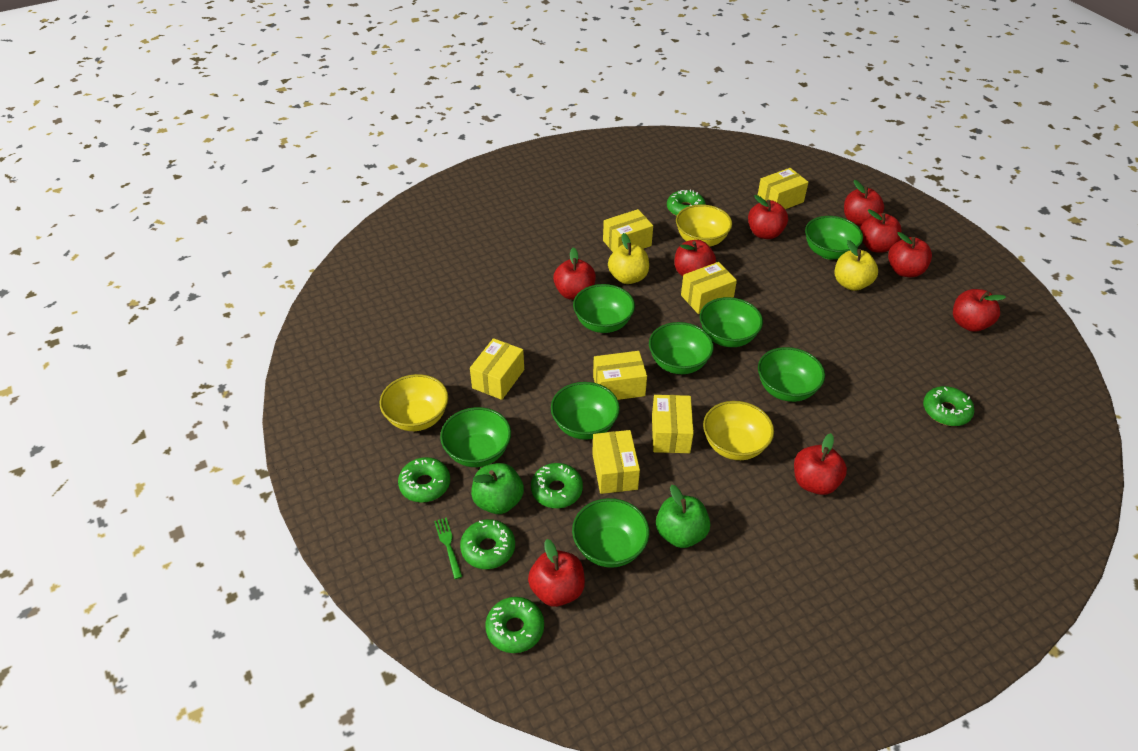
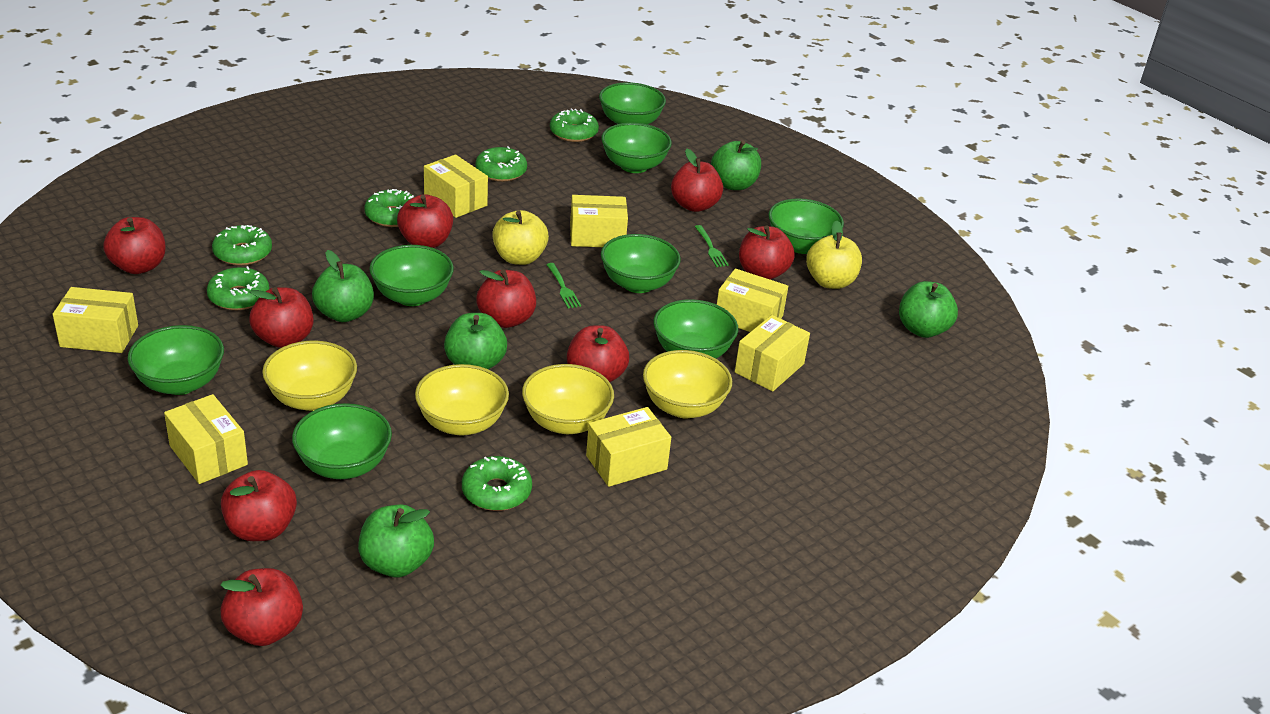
green apple: 2 -> 5
green fork: 1 -> 2
yellow bowl: 3 -> 4

